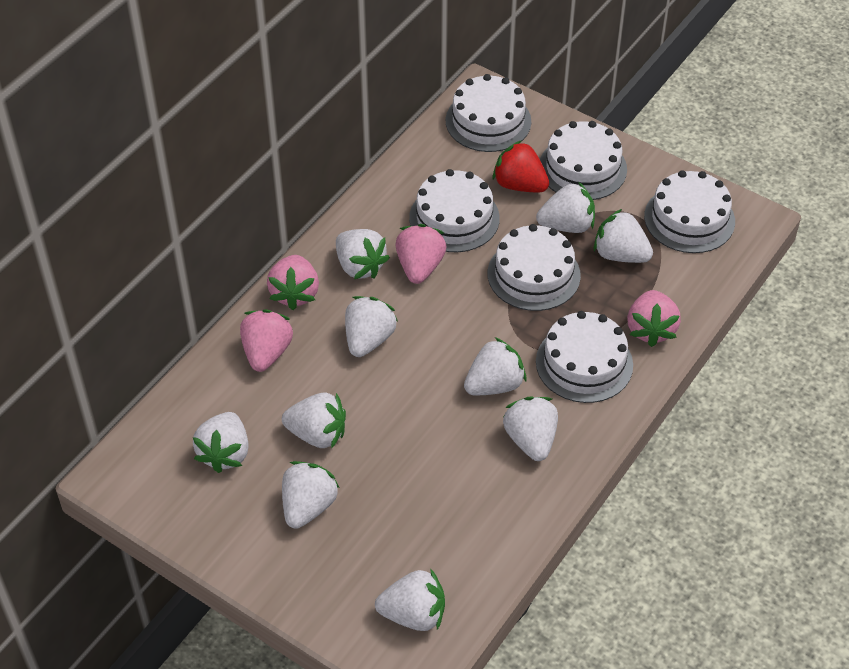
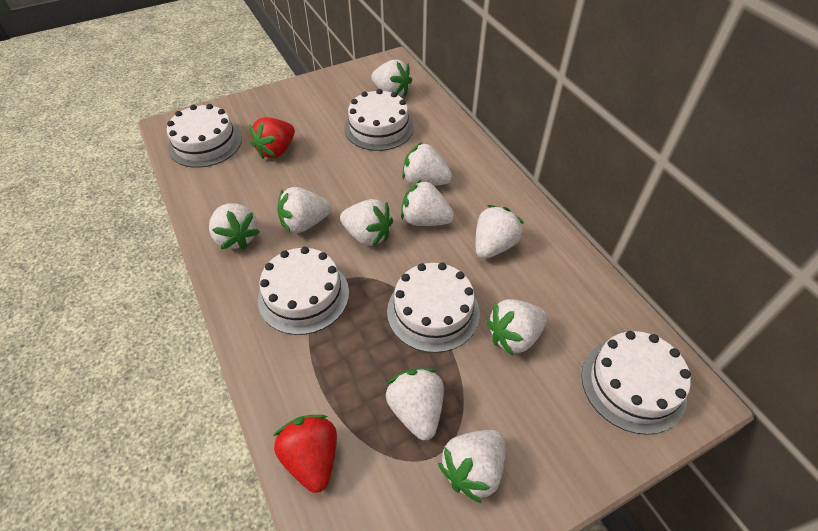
pink strawberry: 4 -> 0
red strawberry: 1 -> 2
white cake: 6 -> 5

